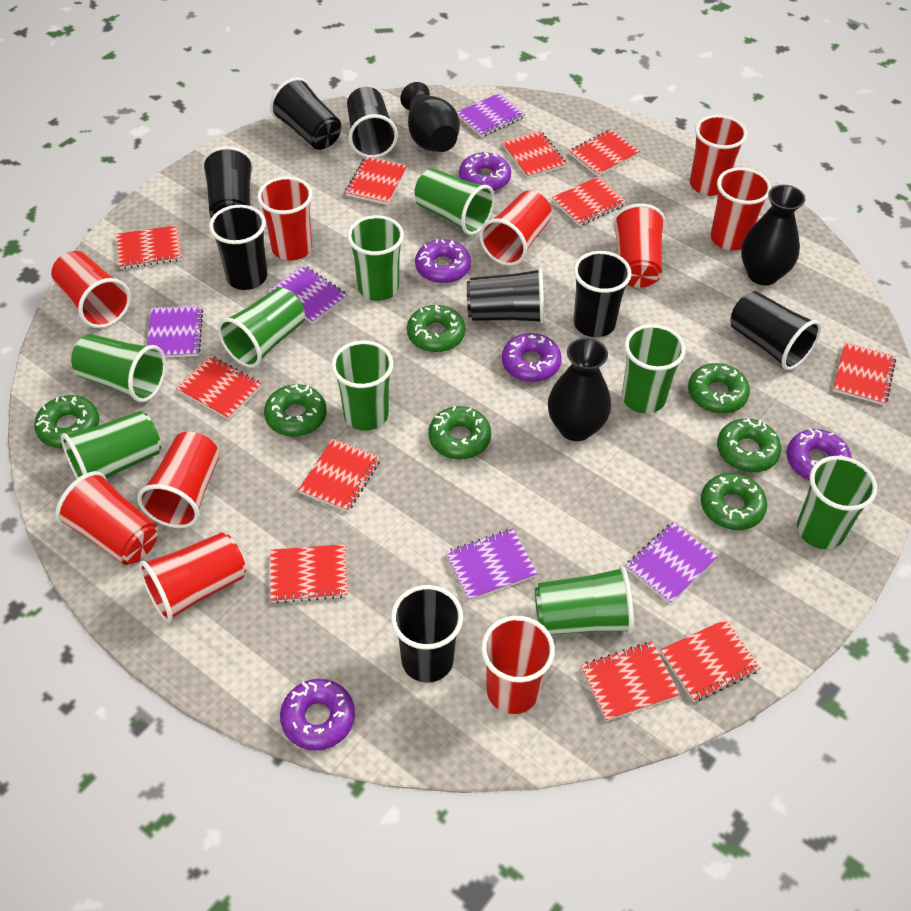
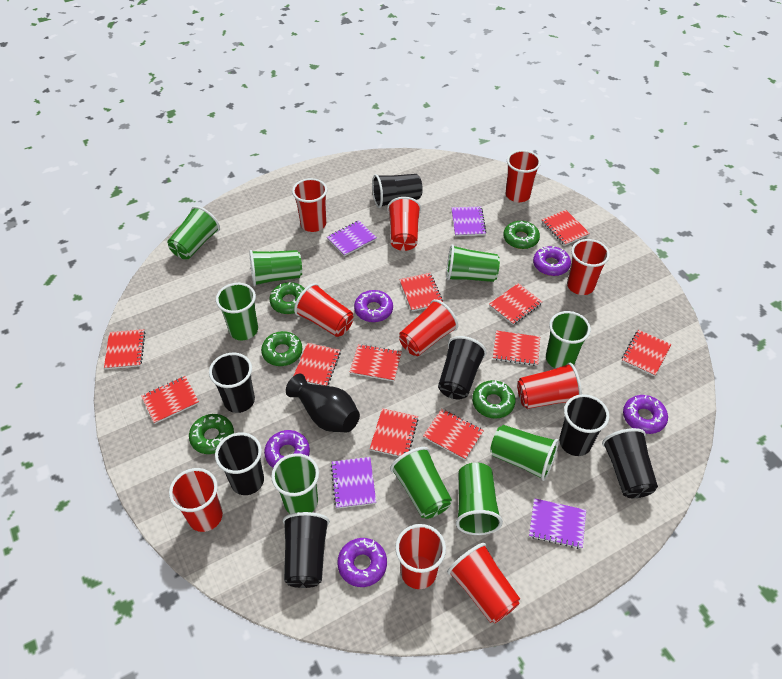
black cup: 8 -> 7
black vase: 3 -> 1
green donut: 7 -> 5
purple notebook: 5 -> 4

